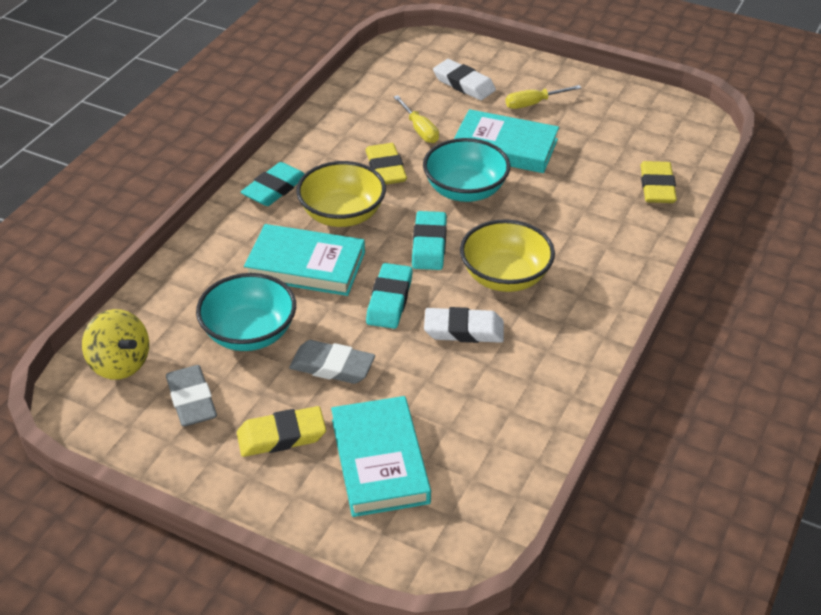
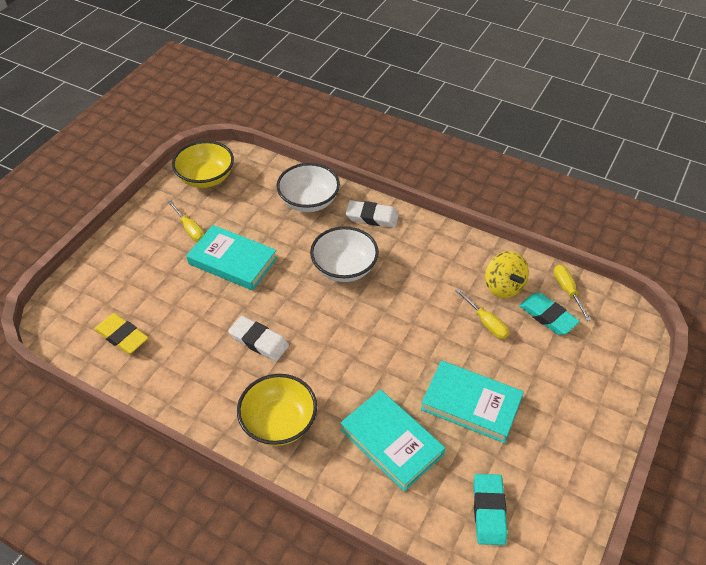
grey eraser: 2 -> 0
turquoise bowl: 2 -> 0
turquoise eraser: 3 -> 2
white bowl: 0 -> 2
yellow eraser: 3 -> 1
yellow screwdriver: 2 -> 3

